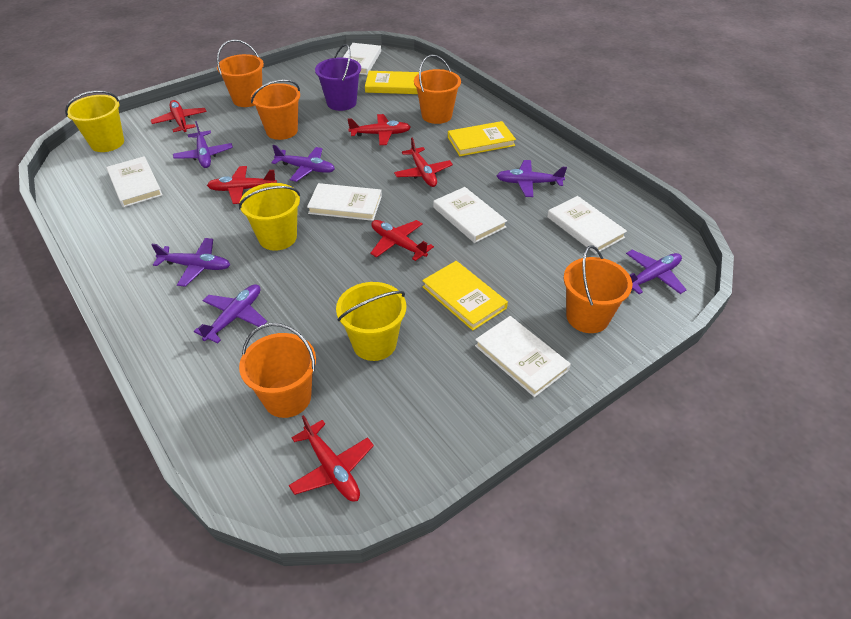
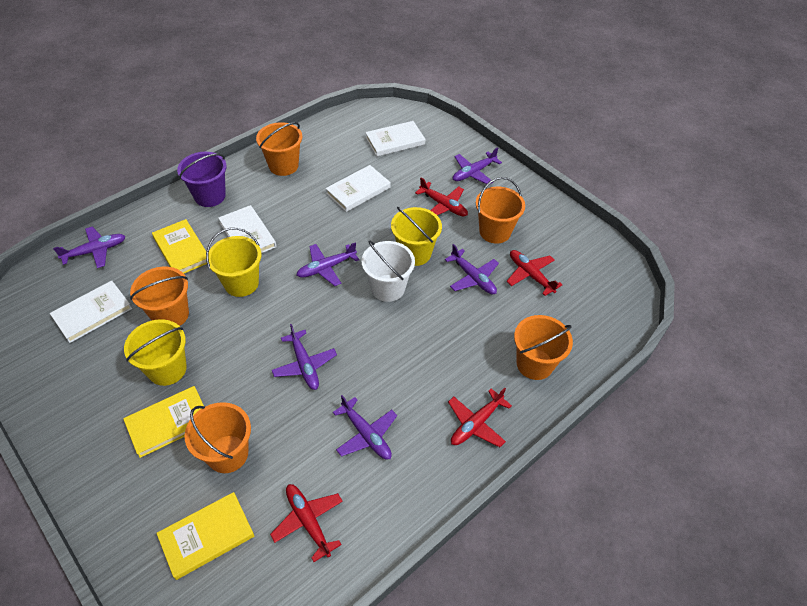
red plane: 6 -> 4
white book: 6 -> 4
white bucket: 0 -> 1

